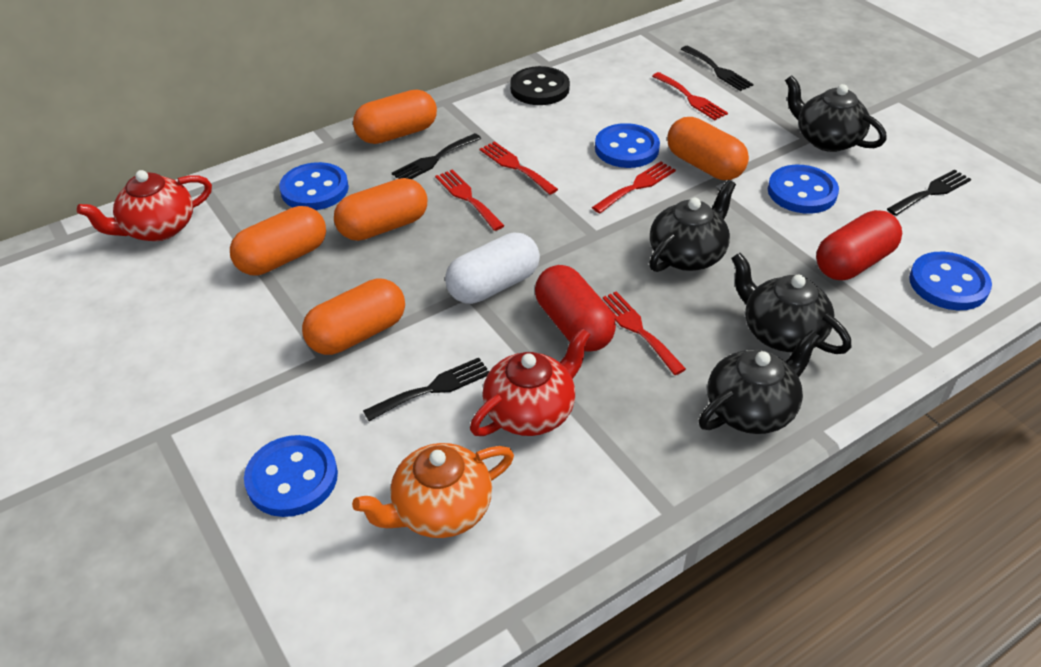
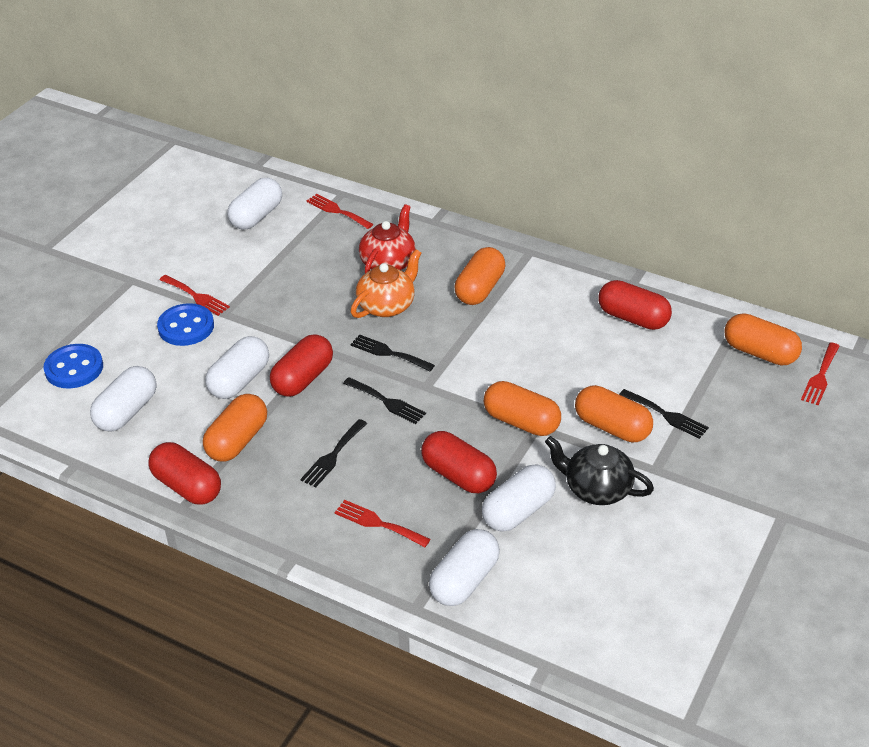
black button: 1 -> 0
black teapot: 4 -> 1
blue button: 5 -> 2
red capsule: 2 -> 4
red fork: 5 -> 4
red teapot: 2 -> 1
white capsule: 1 -> 5

